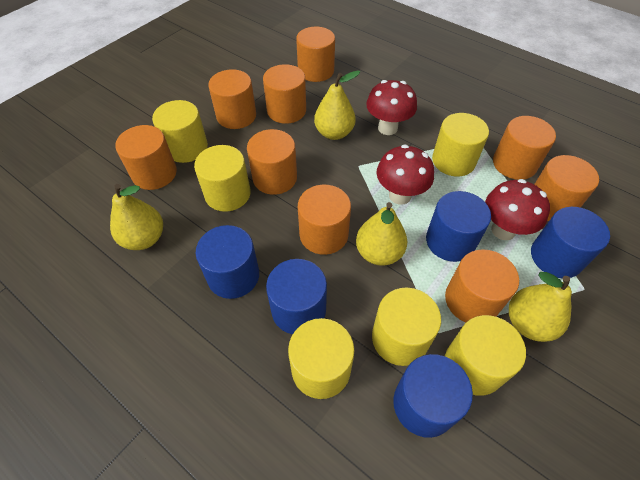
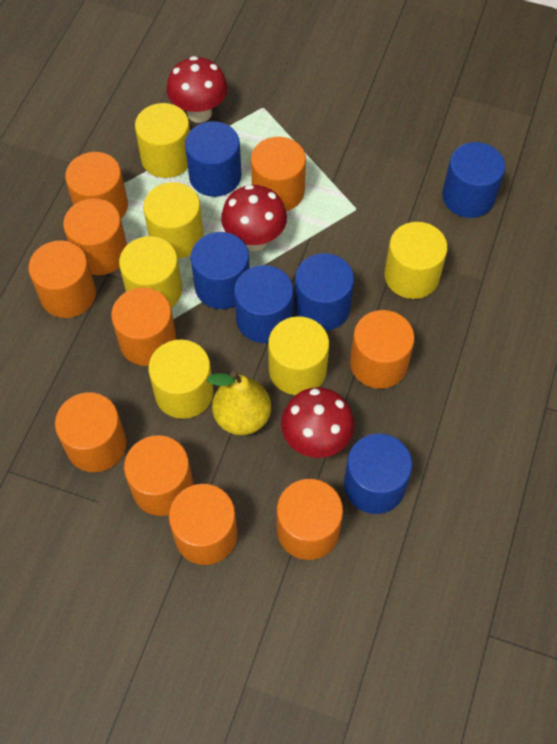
blue cylinder: 5 -> 6
orange cylinder: 9 -> 10
yellow pear: 4 -> 1

